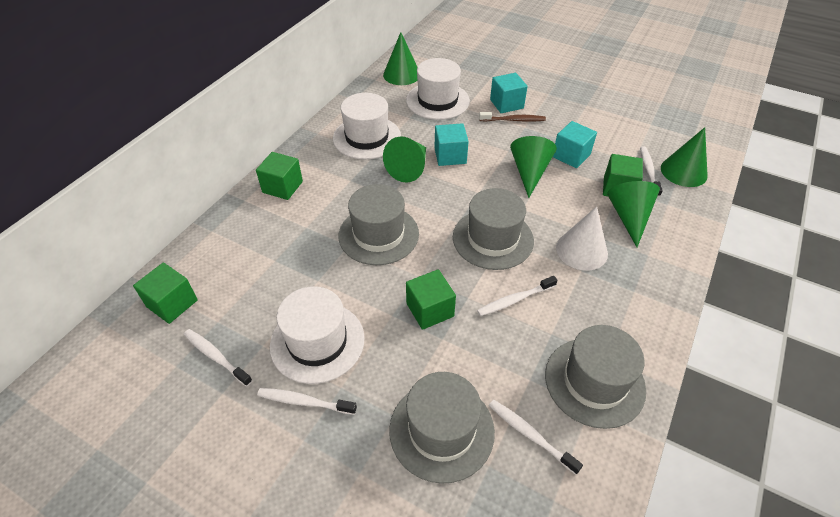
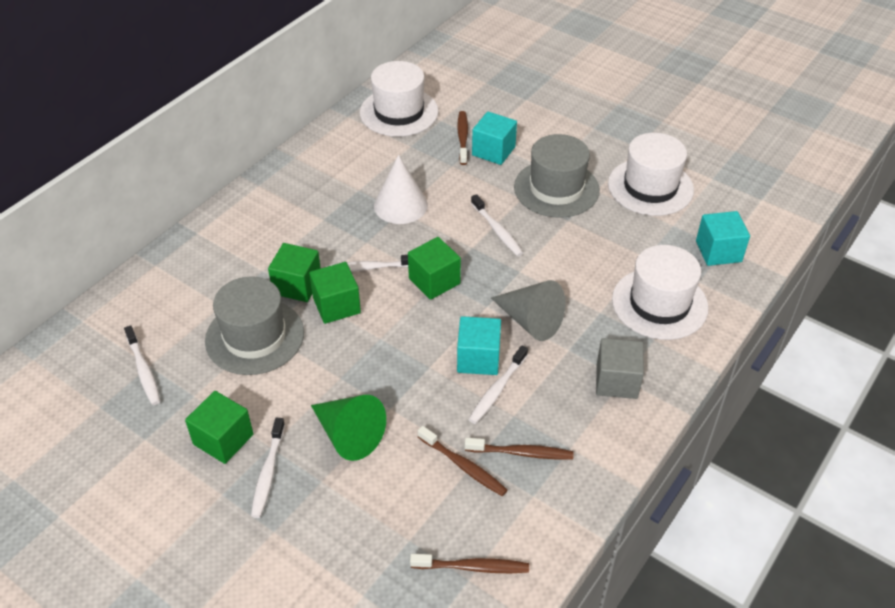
brown toothbrush: 1 -> 4
green cone: 5 -> 1
grey cone: 0 -> 1
grey cube: 0 -> 1
grey hat: 4 -> 2

